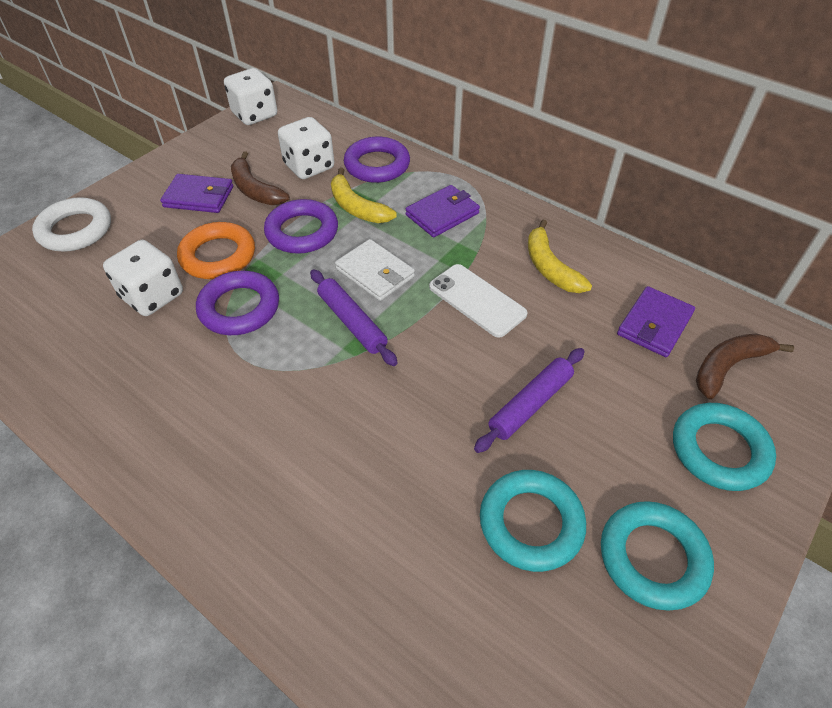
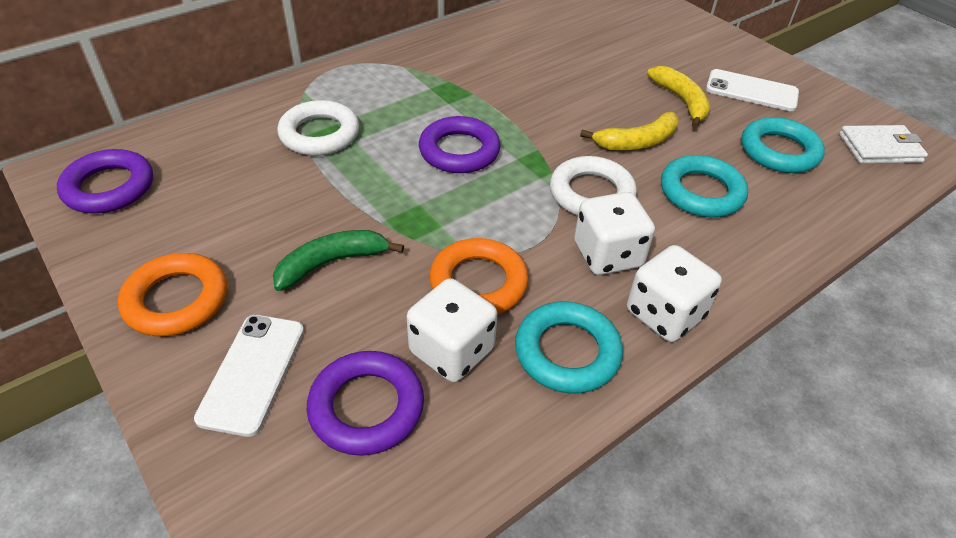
brown banana: 2 -> 0
green banana: 0 -> 1
orange ring: 1 -> 2
purple rolling pin: 2 -> 0
purple wallet: 3 -> 0
white phone: 1 -> 2
white ring: 1 -> 2

